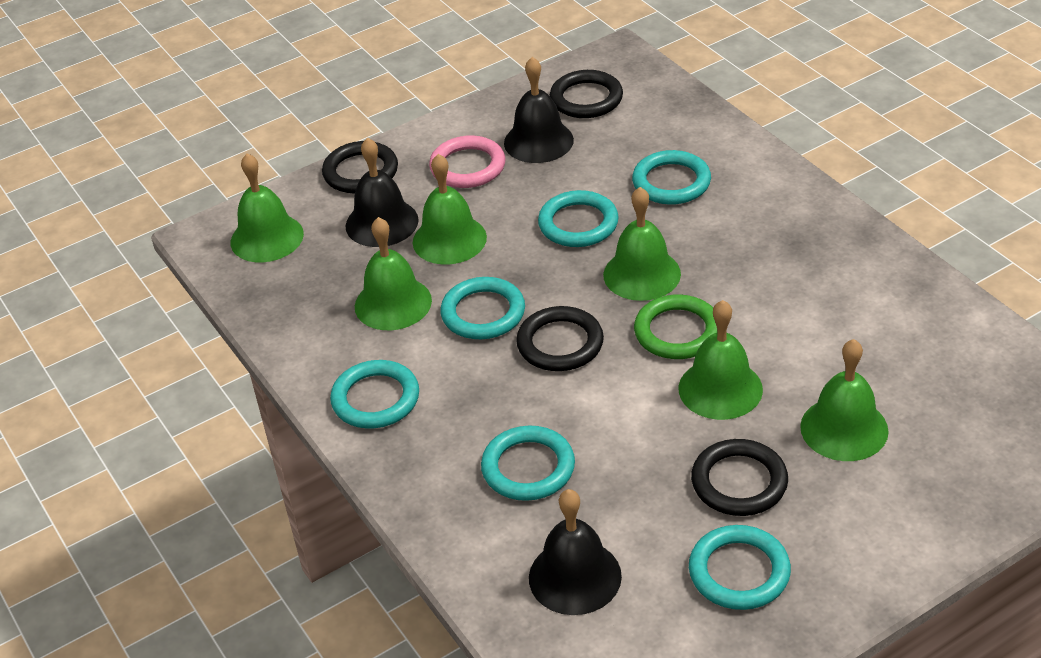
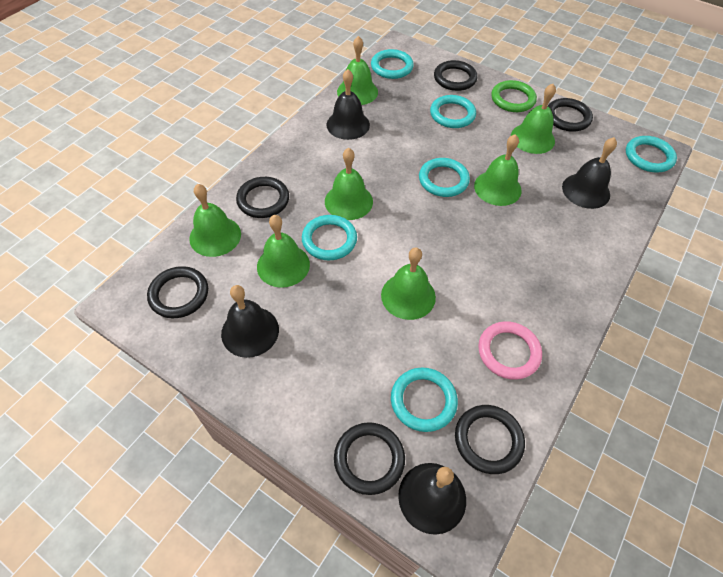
black bell: 3 -> 4
black ring: 4 -> 6
green bell: 6 -> 7

